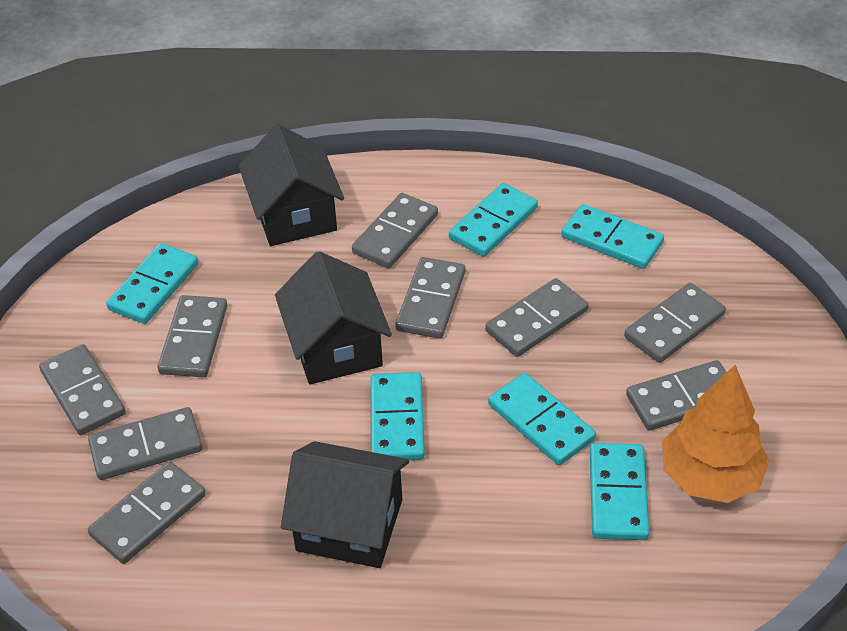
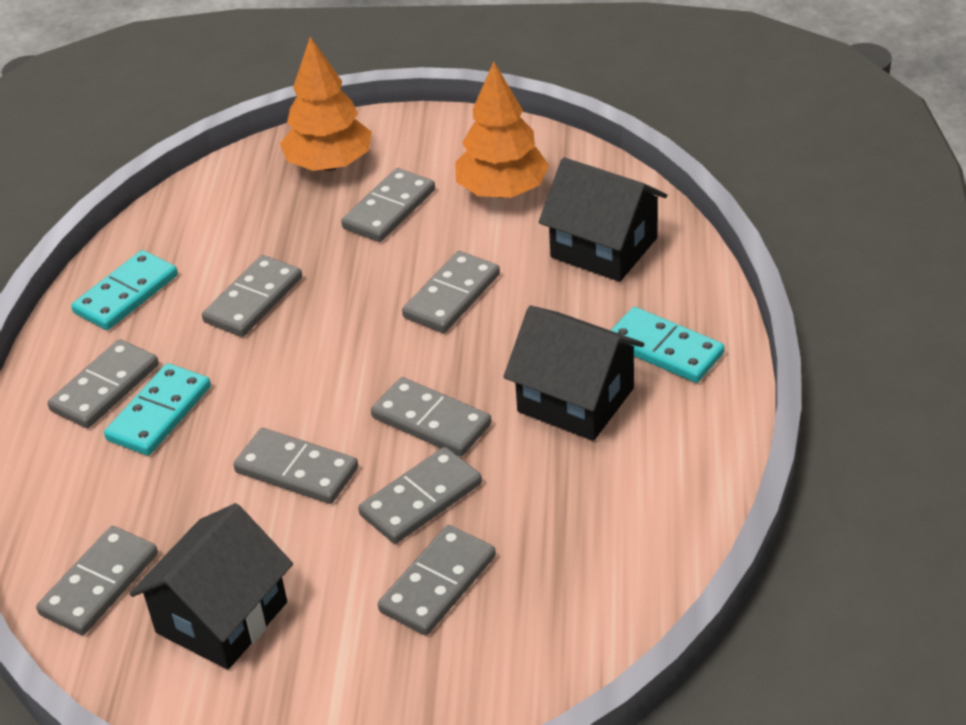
orange tree: 1 -> 2
turquoise domino: 6 -> 3

